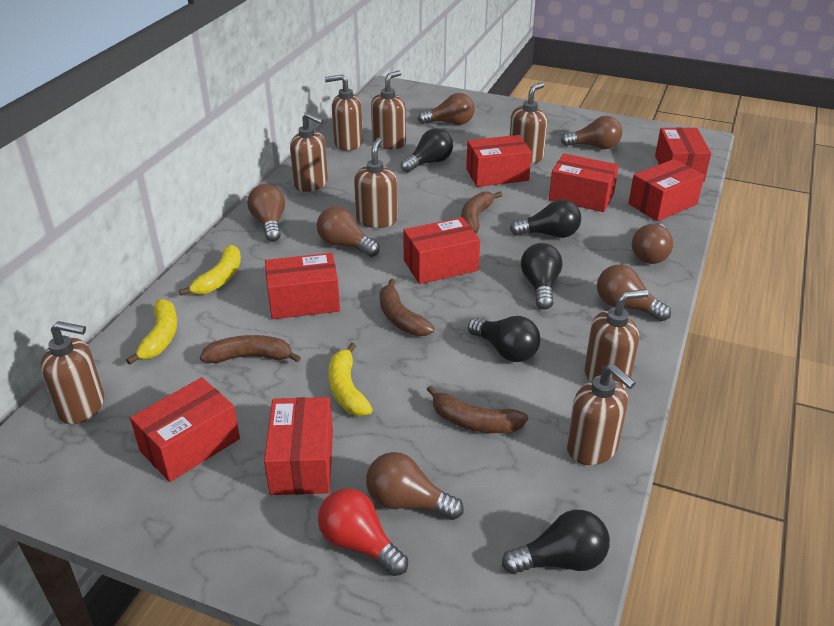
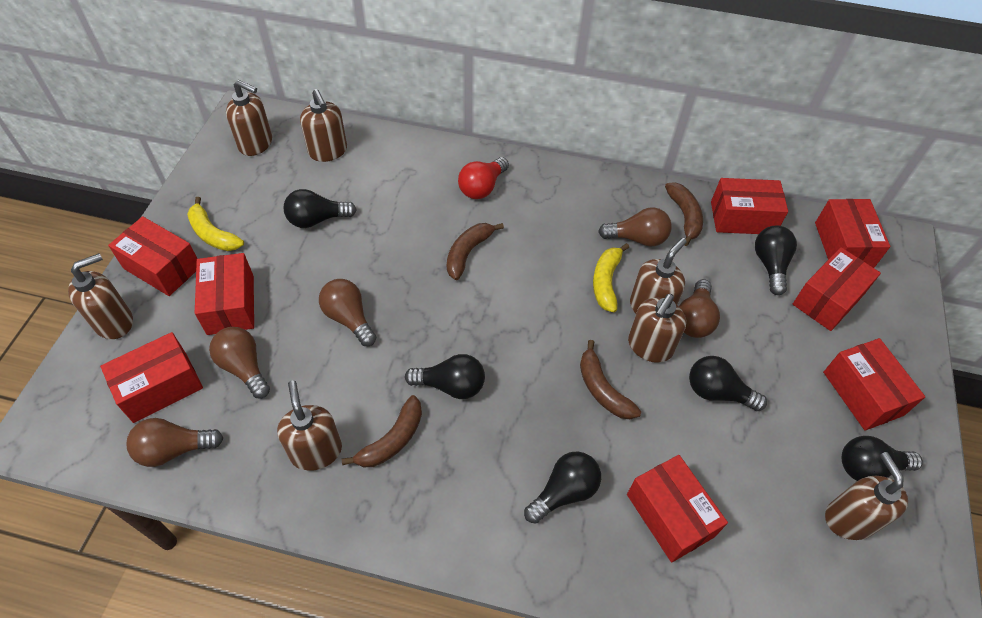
black light bulb: 5 -> 6
brown light bulb: 7 -> 5
brown soap dispenser: 8 -> 7
yellow banana: 3 -> 2

